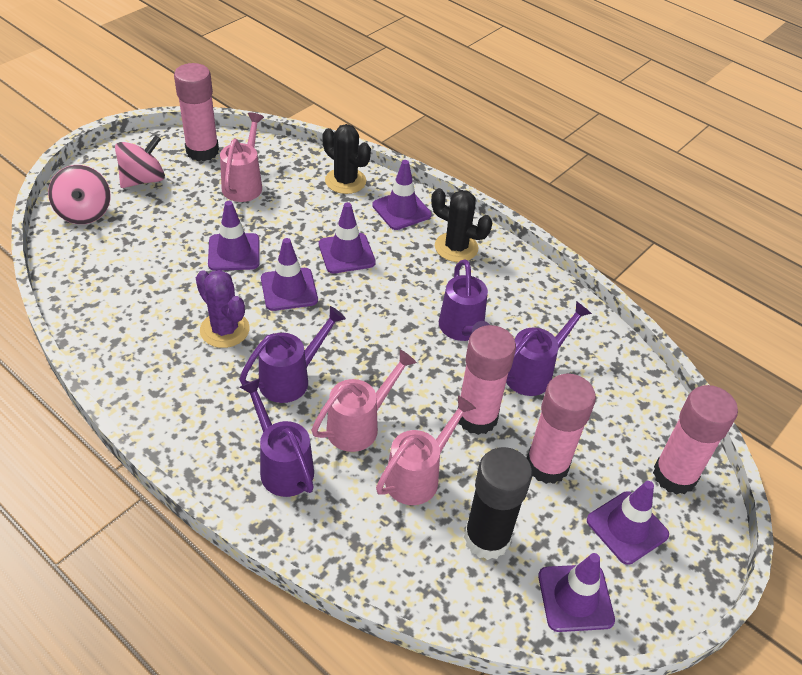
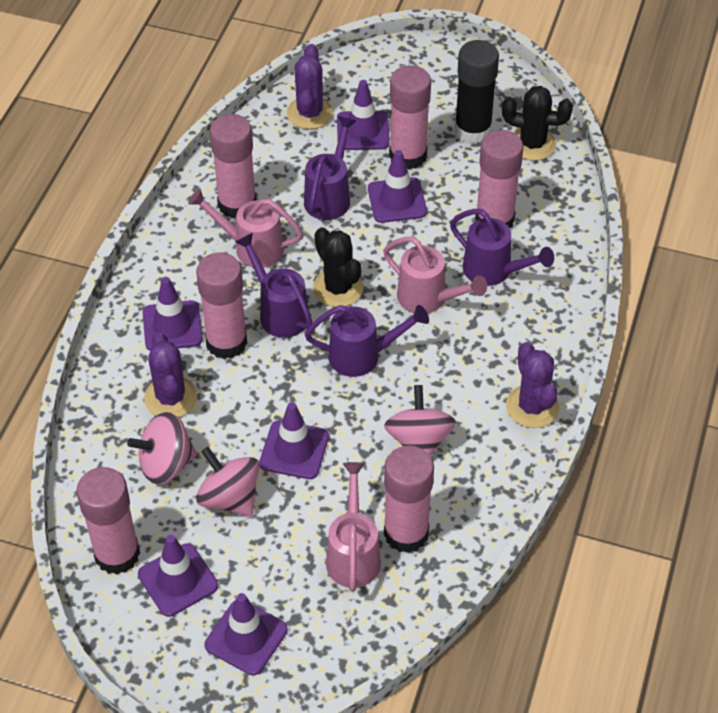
pink glue stick: 4 -> 6
pink spinning top: 2 -> 3
purple cactus: 1 -> 3

